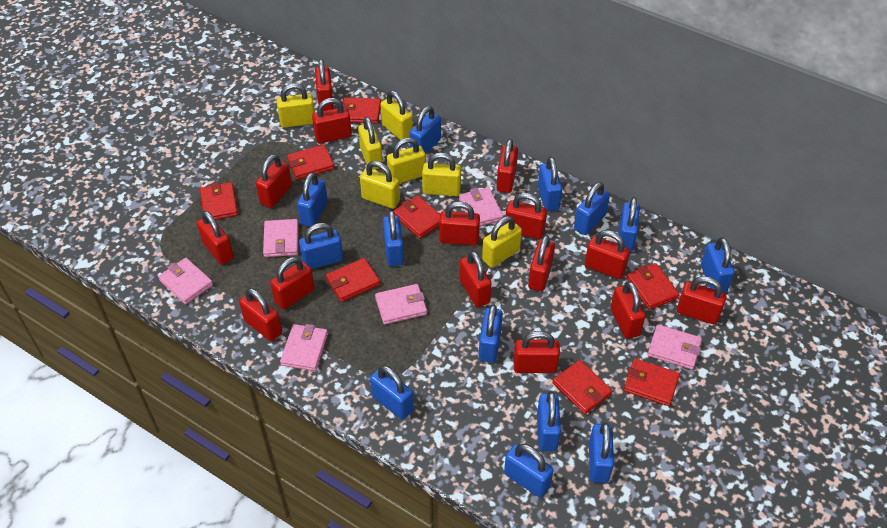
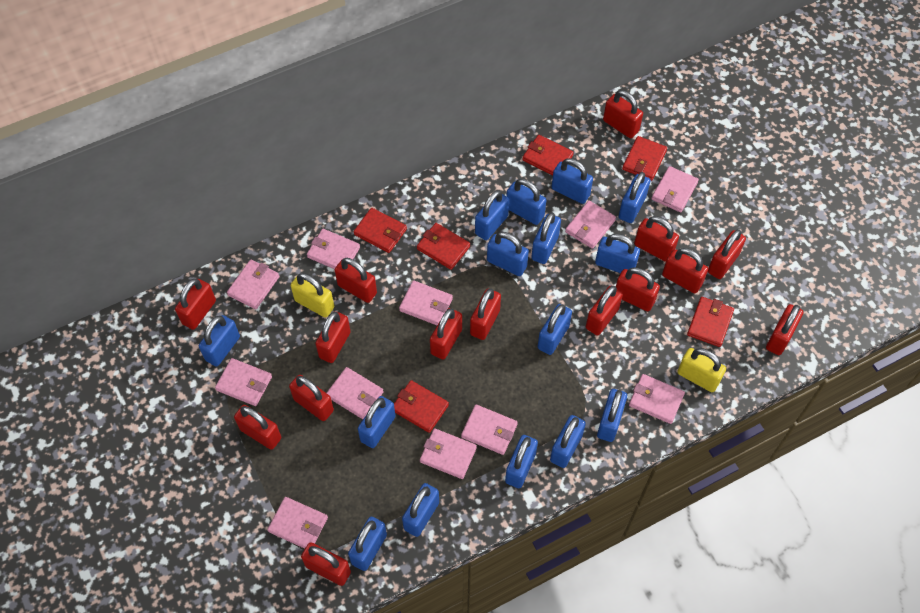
blue padlock: 13 -> 15
pink wallet: 6 -> 11
red wallet: 8 -> 6
yellow padlock: 7 -> 2

